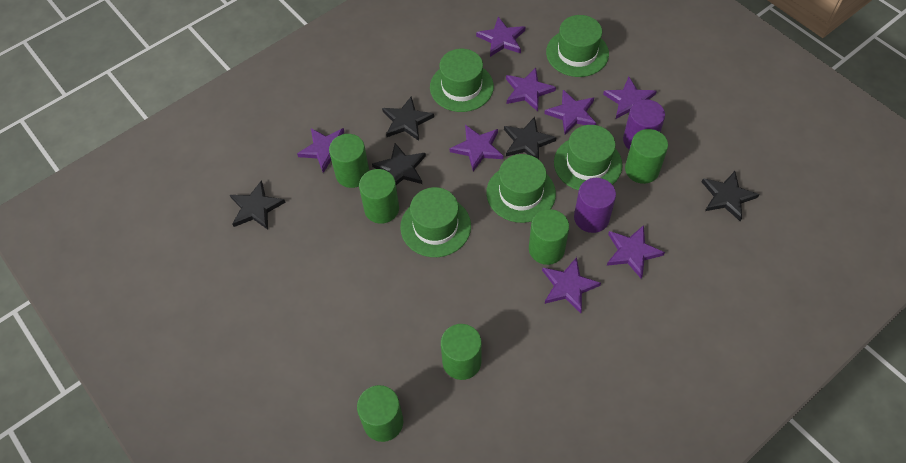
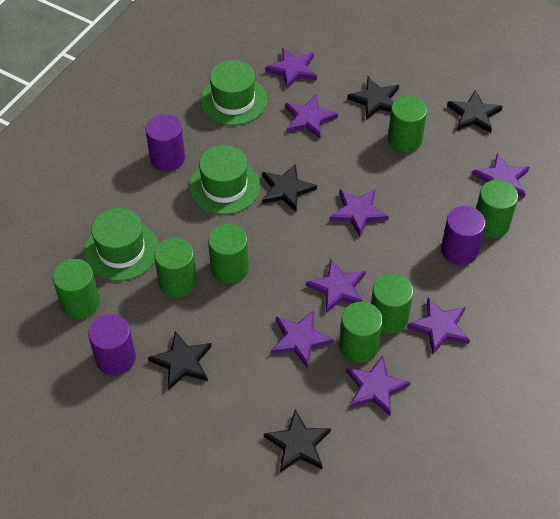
green cylinder: 6 -> 7
green hat: 5 -> 3
purple cylinder: 2 -> 3

